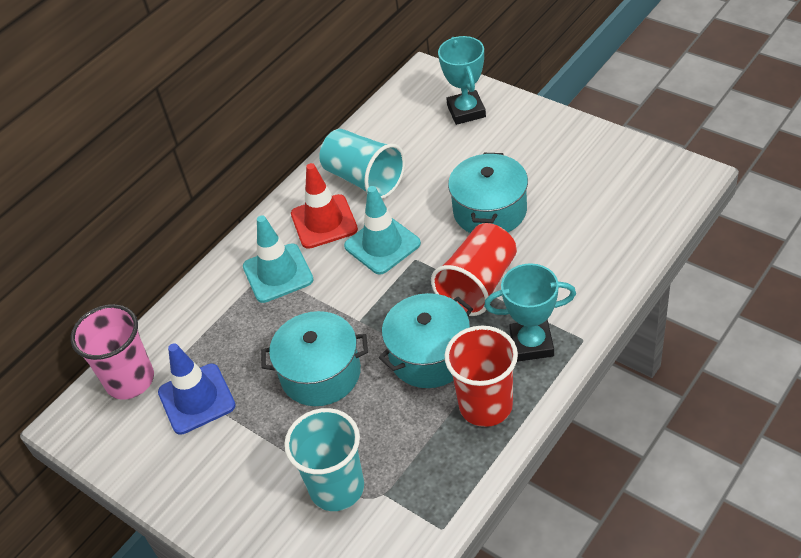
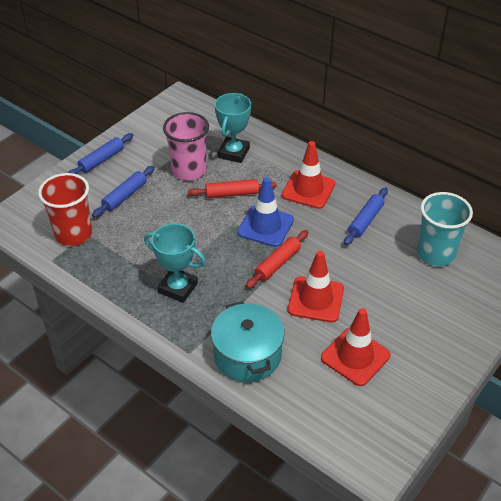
blue rolling pin: 0 -> 3
red cup: 2 -> 1
red rolling pin: 0 -> 2
red traffic cone: 1 -> 3
turquoise cup: 2 -> 1
turquoise pot: 3 -> 1
turquoise traffic cone: 2 -> 0

